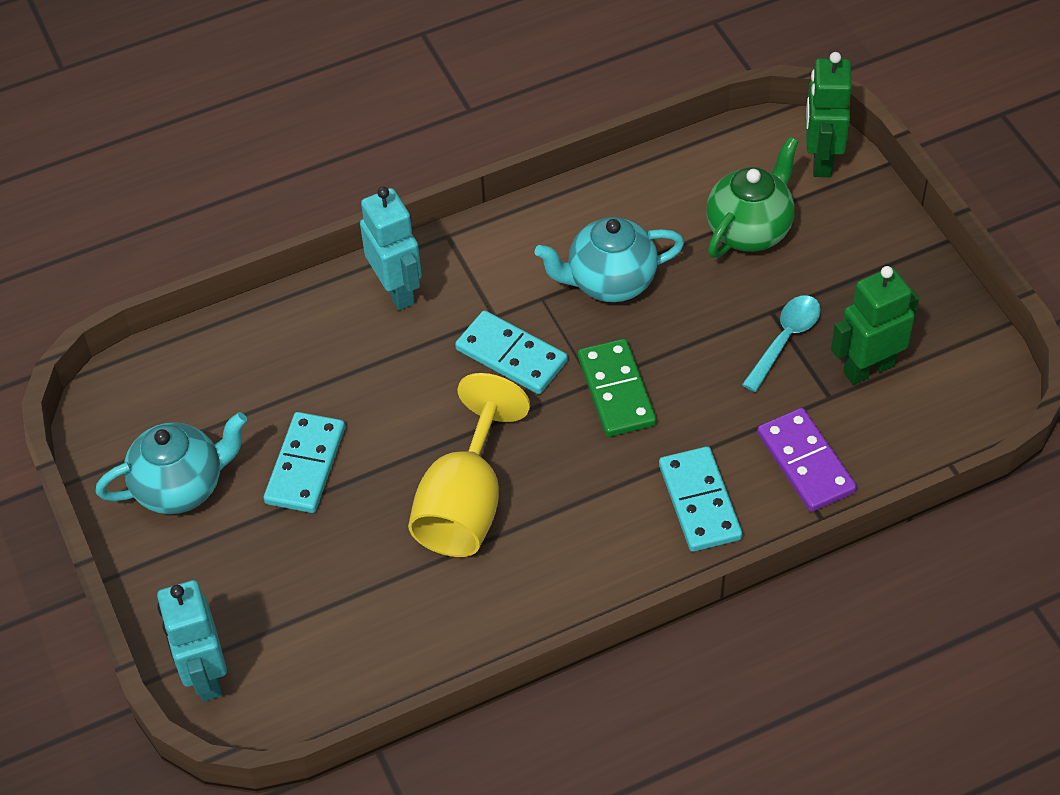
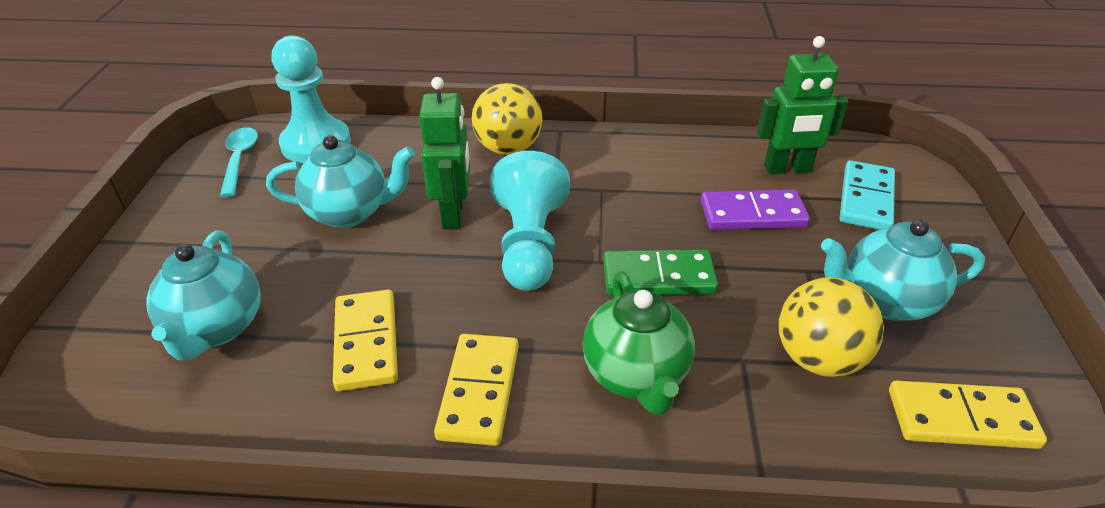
turquoise domino: 3 -> 1
turquoise pawn: 0 -> 2
turquoise robot: 2 -> 0
turquoise teapot: 2 -> 3
yellow ball: 0 -> 2
yellow domino: 0 -> 3
yellow goblet: 1 -> 0

